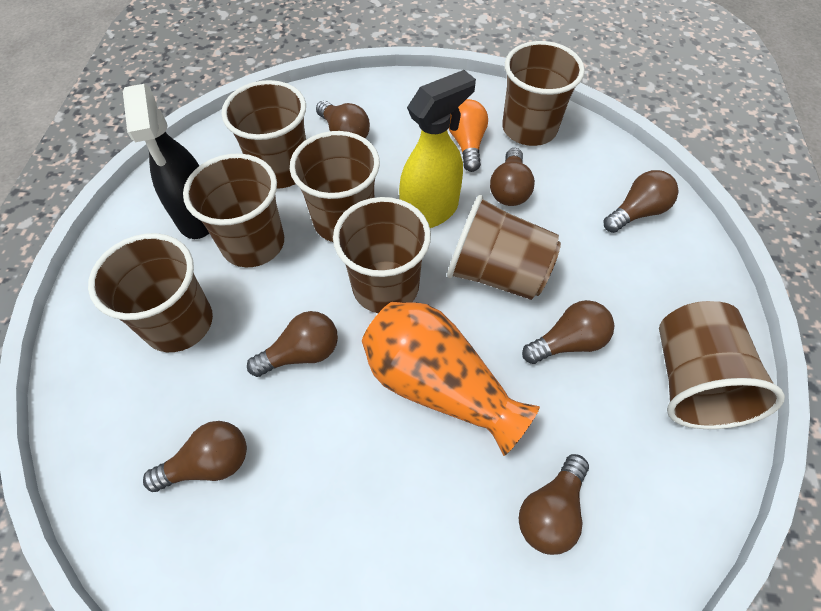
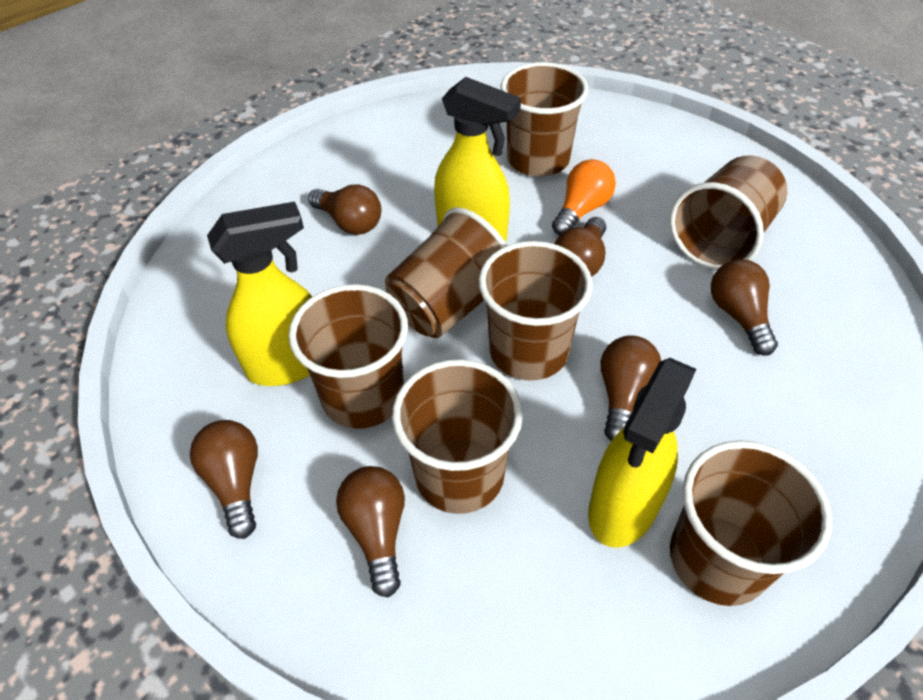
black spray bottle: 1 -> 0
brown cup: 8 -> 7
brown light bulb: 7 -> 6
orange vase: 1 -> 0
yellow spray bottle: 1 -> 3

